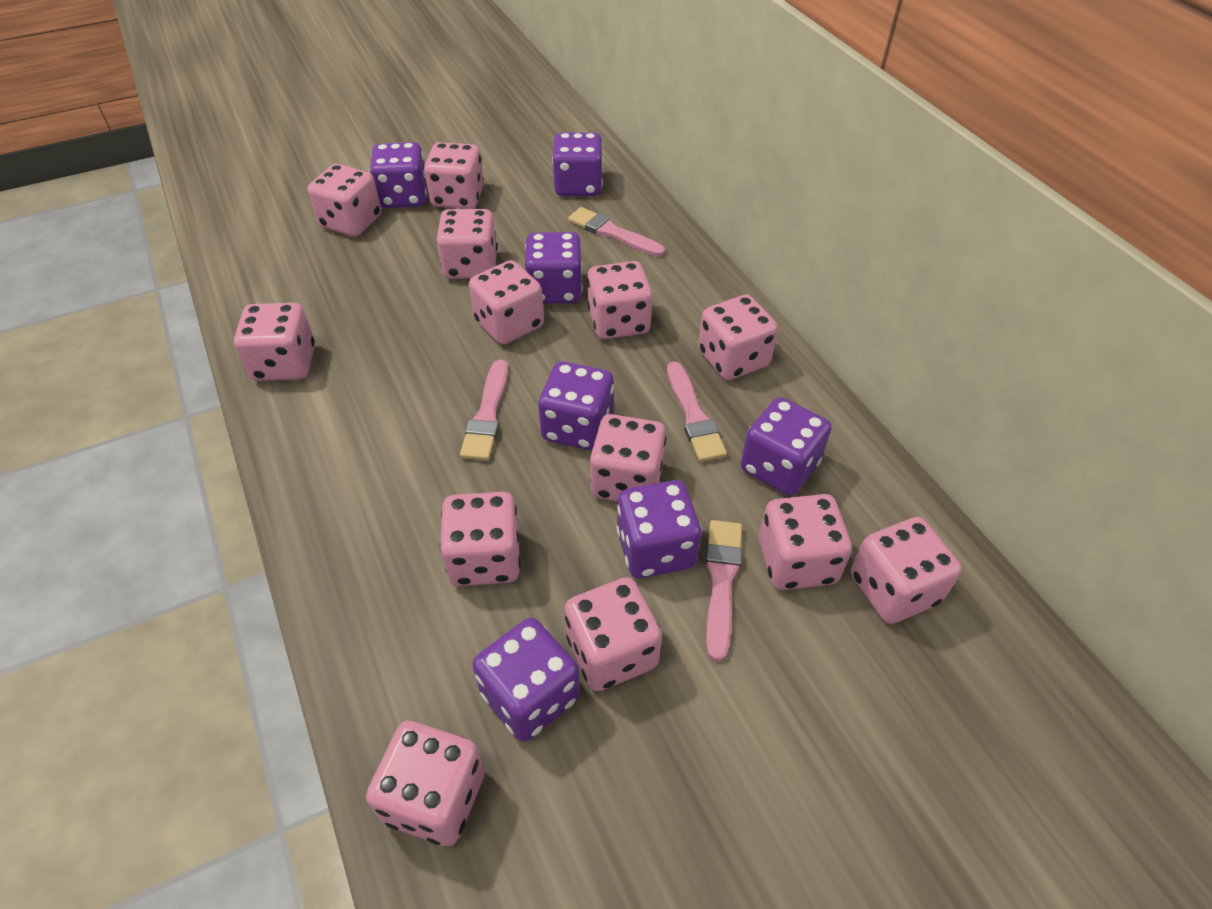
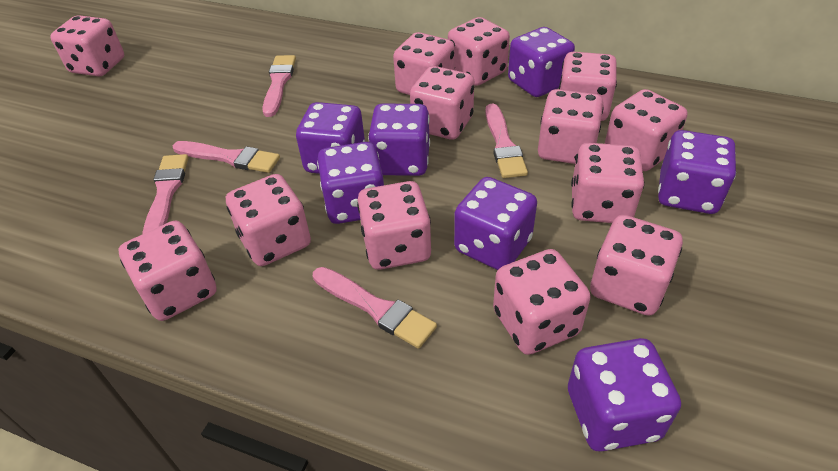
pink brush: 4 -> 5

